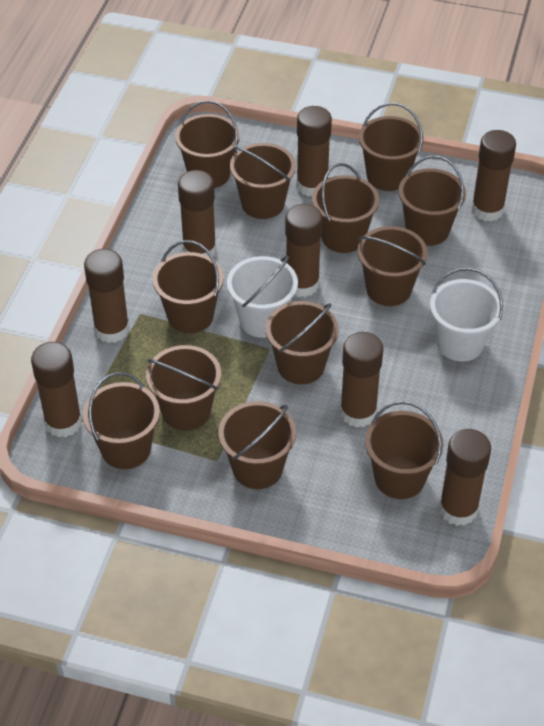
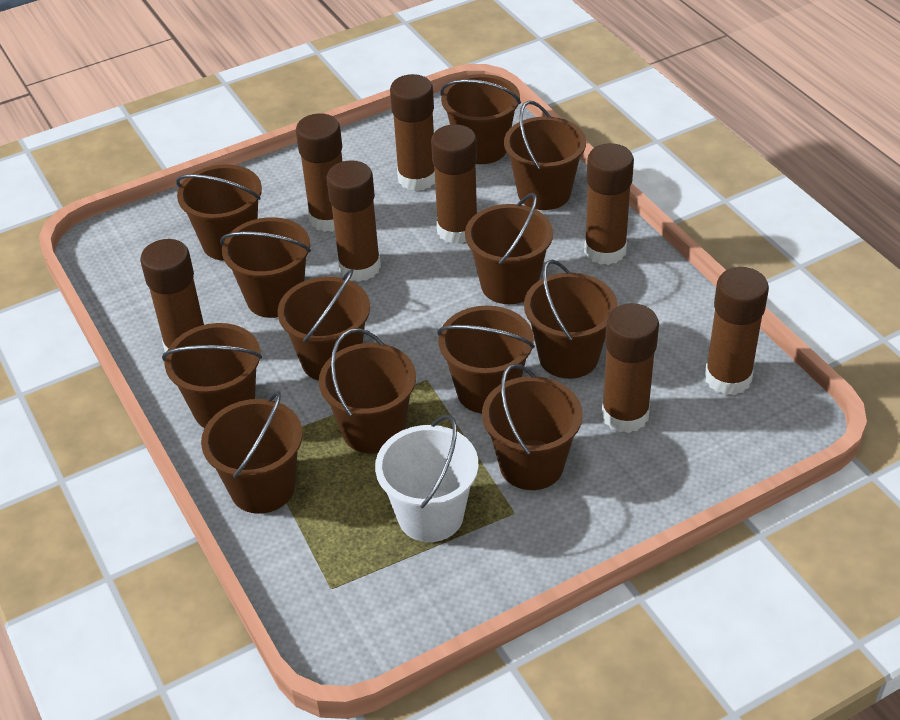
white bucket: 2 -> 1

